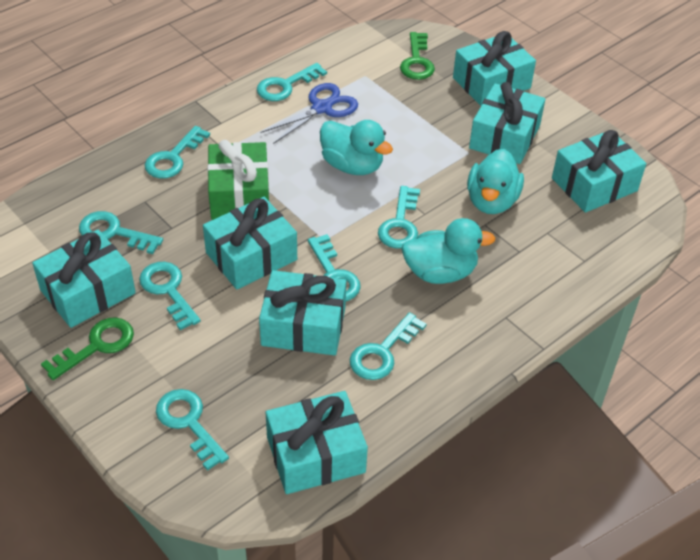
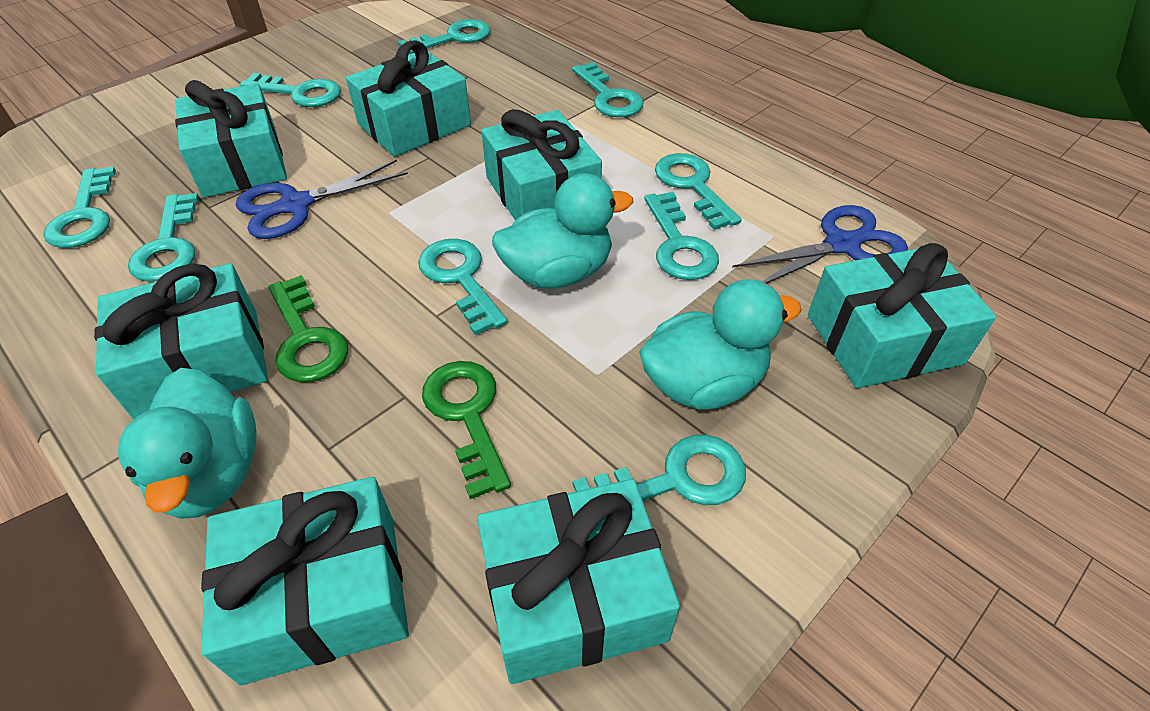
blue scissors: 1 -> 2
green gift: 1 -> 0
turquoise key: 8 -> 9

